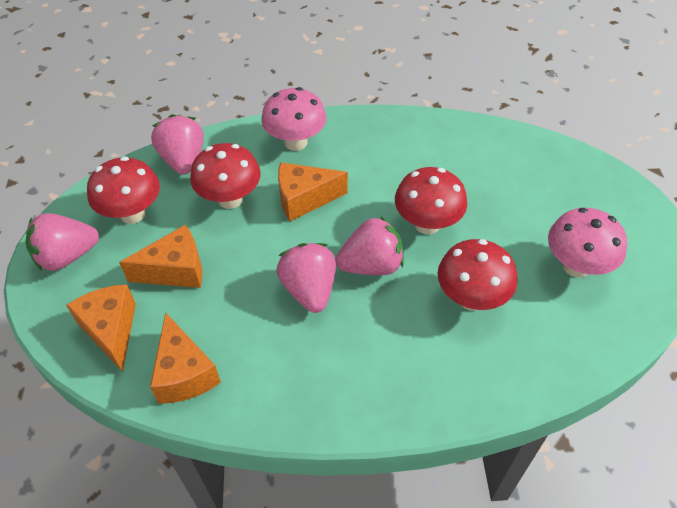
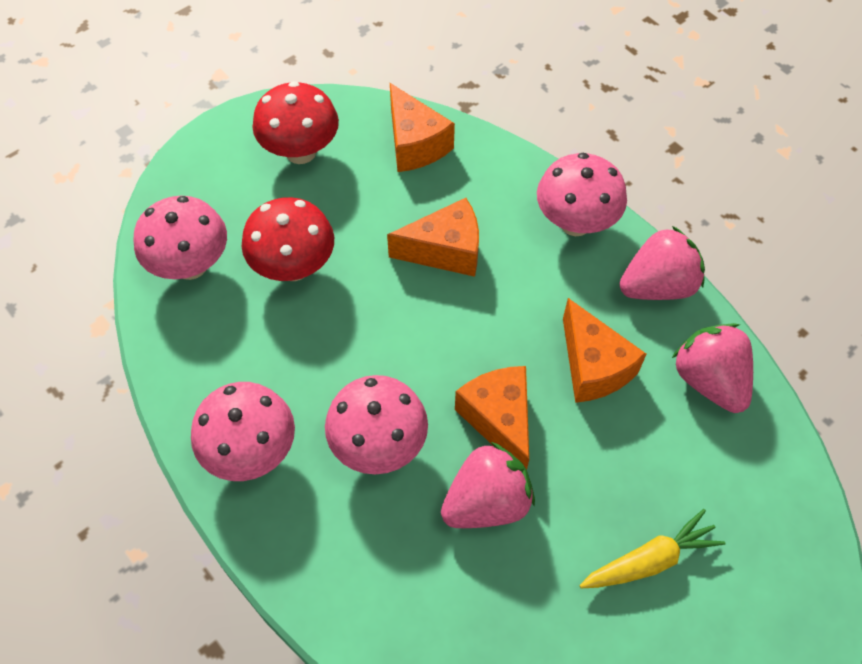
pink mushroom: 2 -> 4
pink strawberry: 4 -> 3
red mushroom: 4 -> 2
yellow carrot: 0 -> 1

